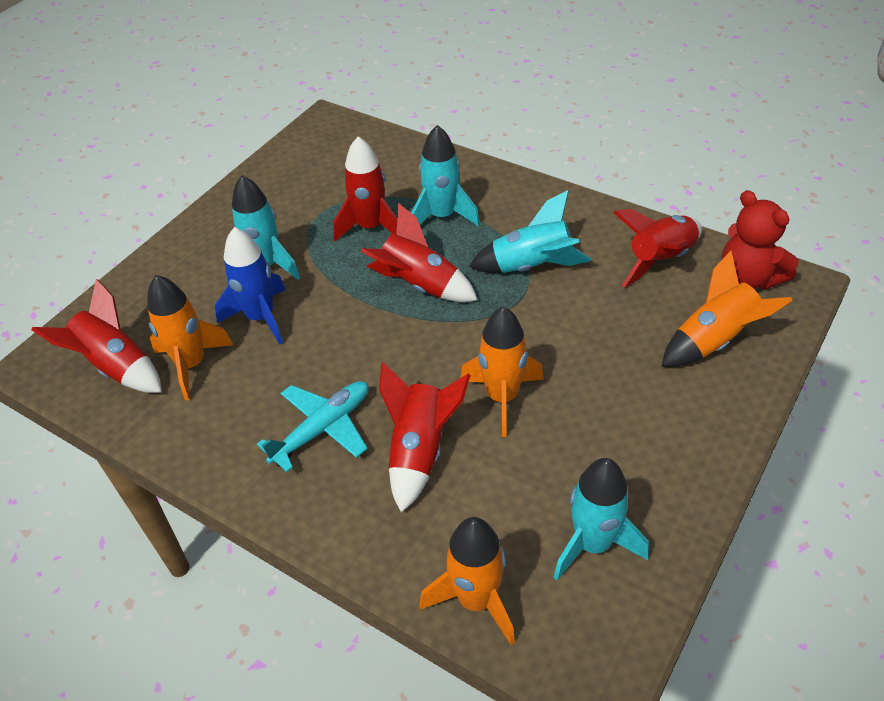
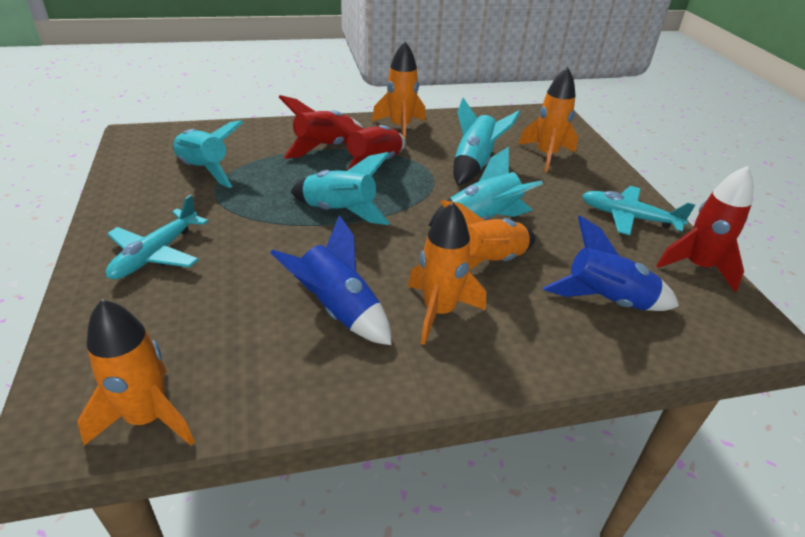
blue rocket: 1 -> 2
orange rocket: 4 -> 5
red rocket: 5 -> 3
red teddy bear: 1 -> 0
turquoise plane: 1 -> 2

